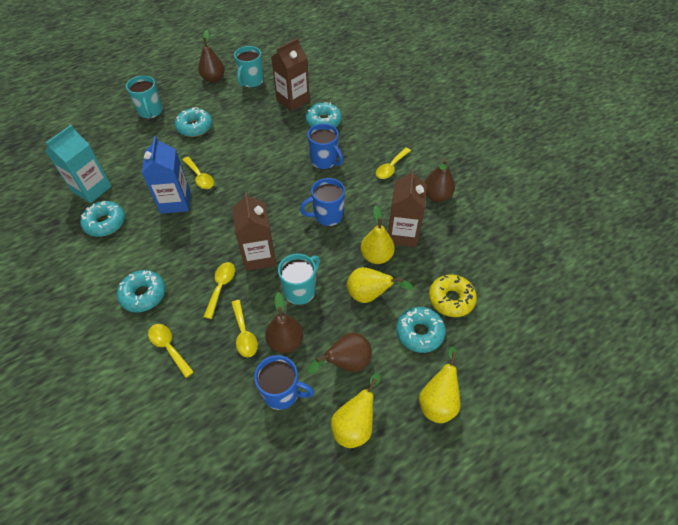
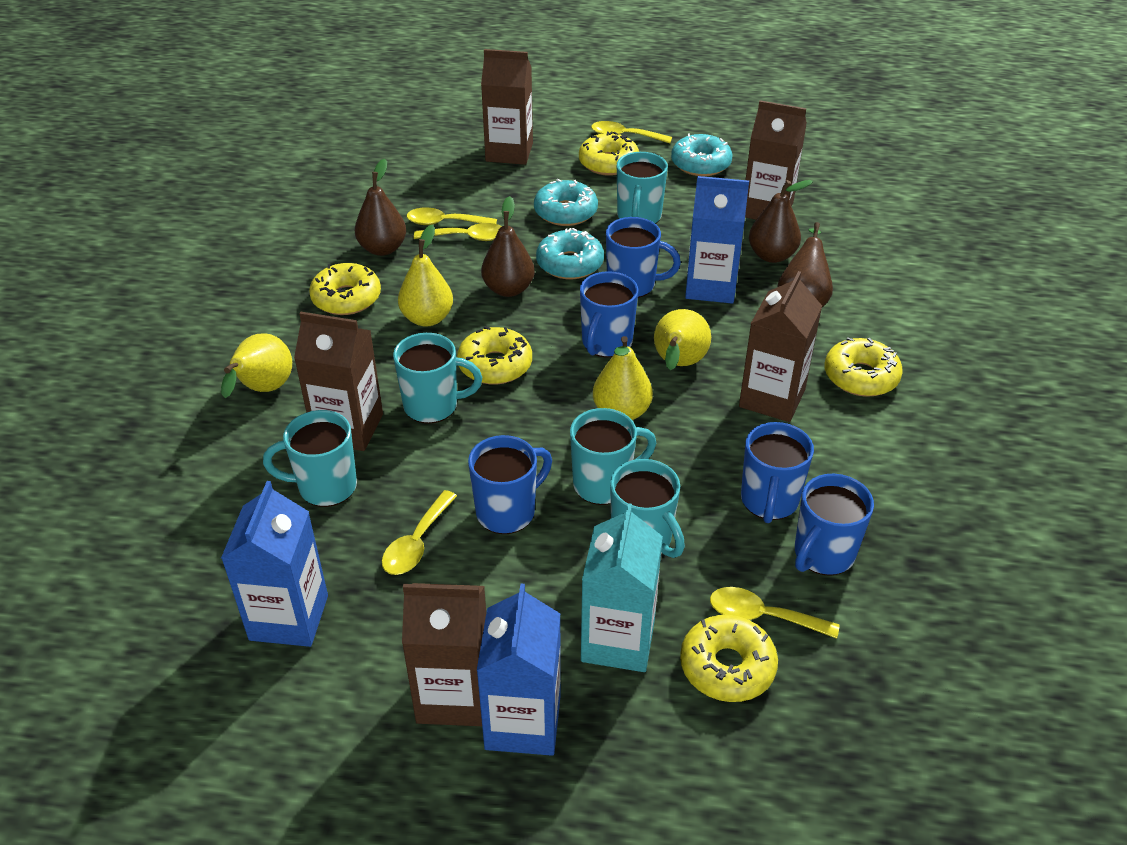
blue carton: 1 -> 3
blue mug: 3 -> 5
brown carton: 3 -> 5
turquoise donut: 5 -> 3
turquoise mug: 3 -> 5
yellow donut: 1 -> 5

